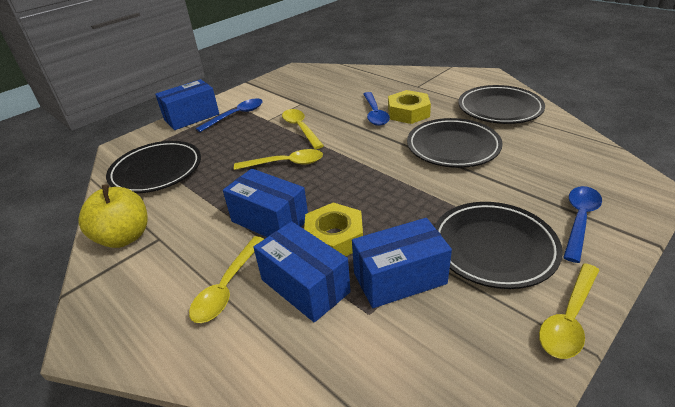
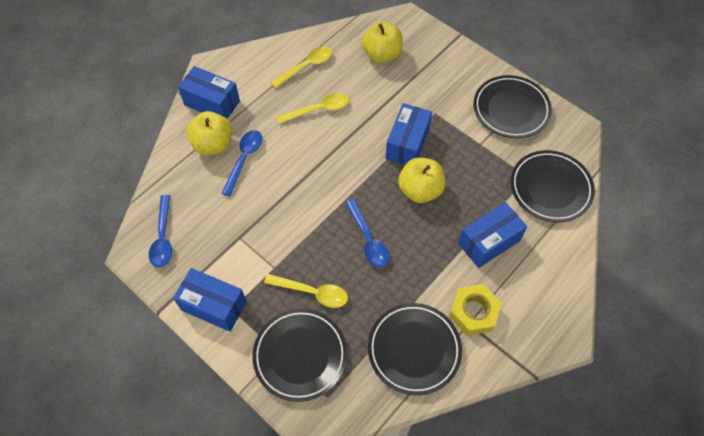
yellow apple: 1 -> 3
yellow nut: 2 -> 1
yellow spoon: 4 -> 3

